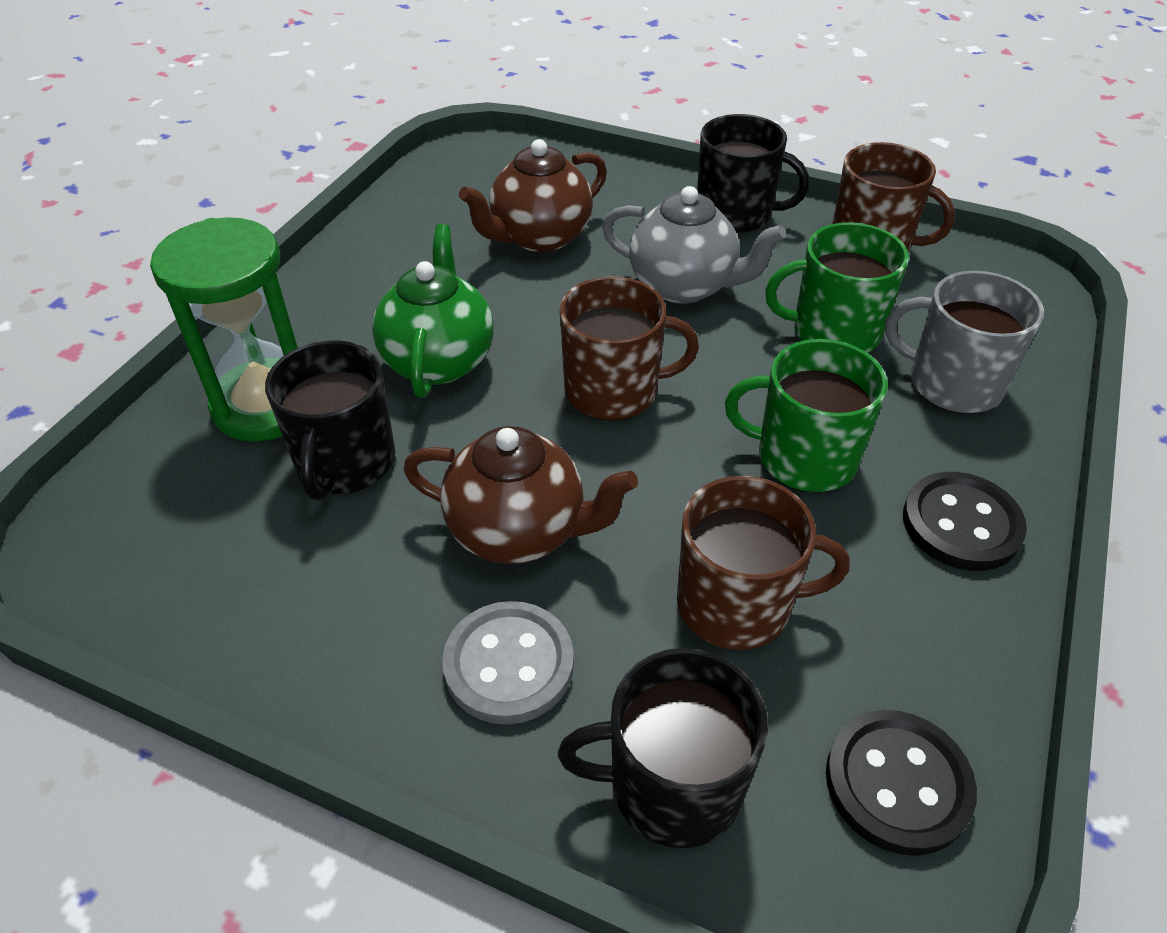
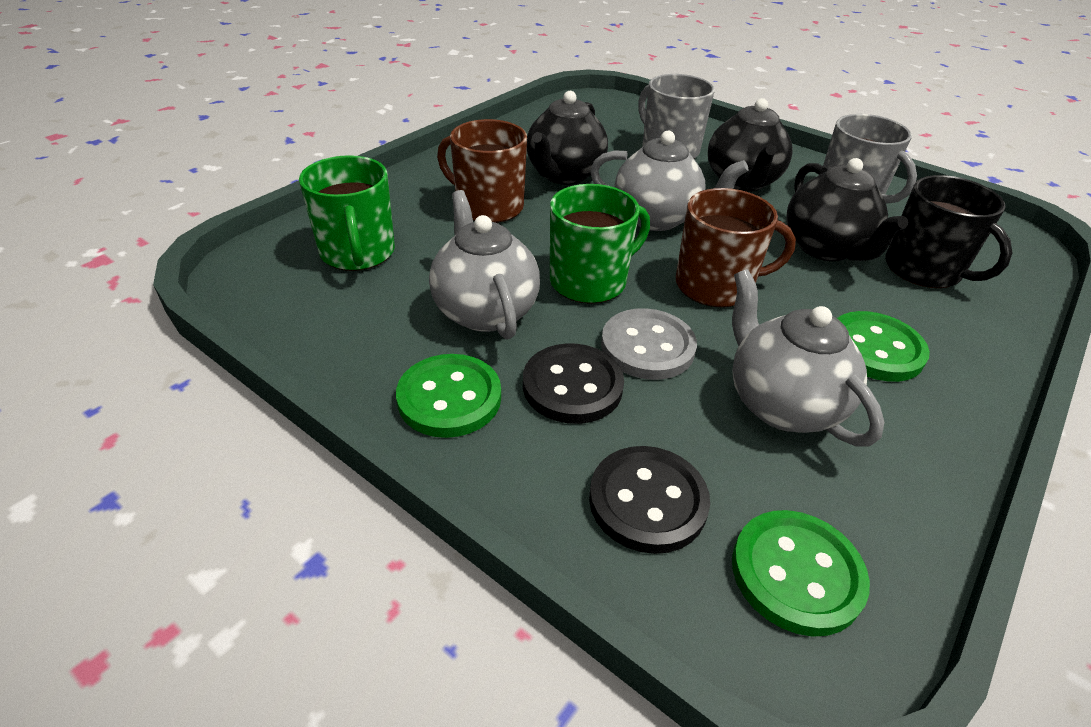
black mug: 3 -> 1
black teapot: 0 -> 3
brown mug: 3 -> 2
brown teapot: 2 -> 0
green button: 0 -> 3
green hourglass: 1 -> 0
green teapot: 1 -> 0
grey mug: 1 -> 2
grey teapot: 1 -> 3

